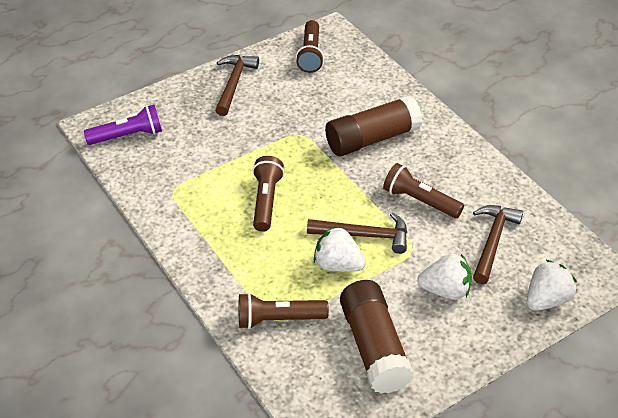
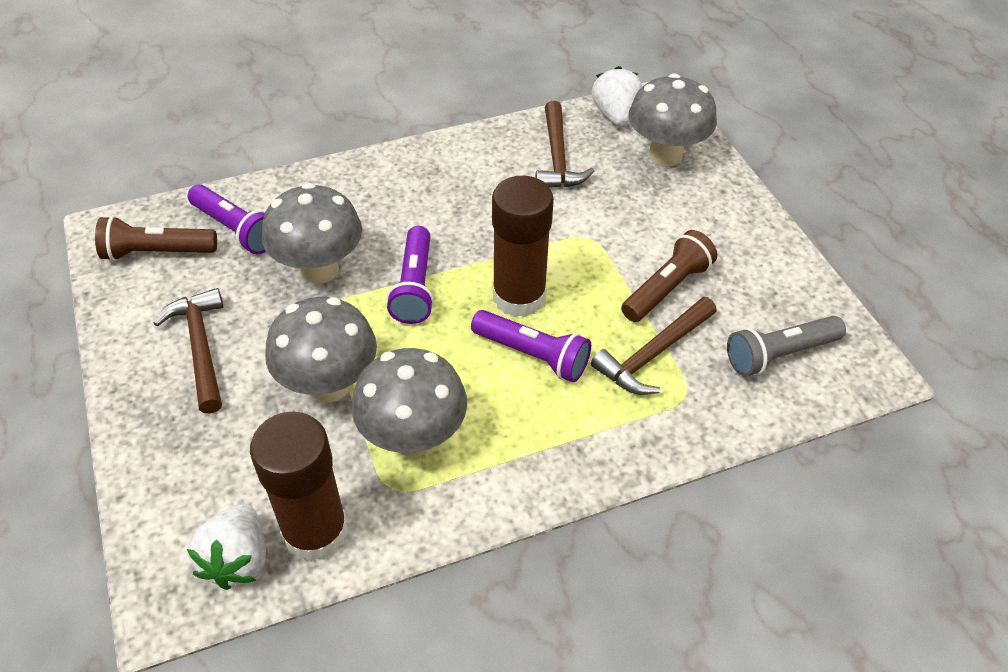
brown flashlight: 4 -> 2
grey flashlight: 0 -> 1
grey mushroom: 0 -> 4
purple flashlight: 1 -> 3
white strawberry: 3 -> 2

